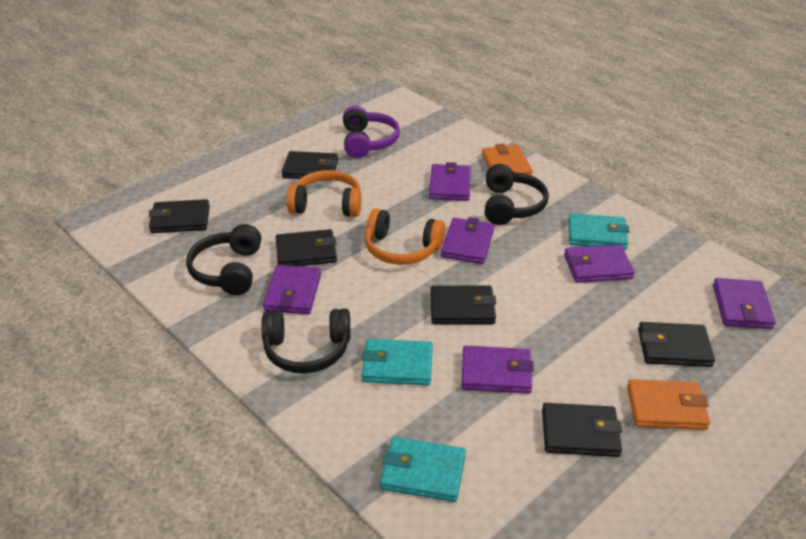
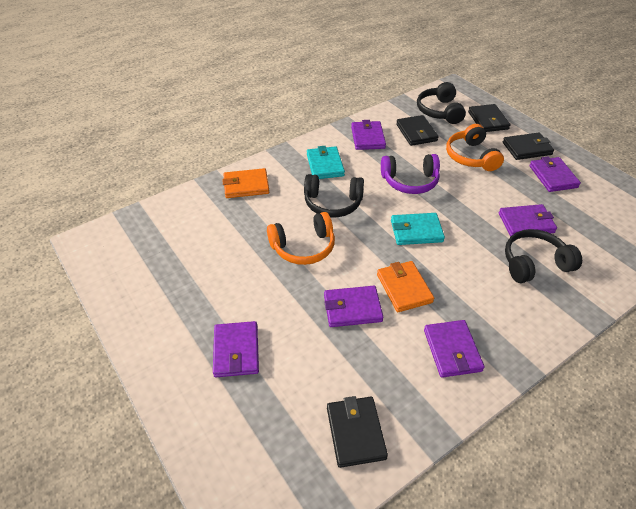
black wallet: 6 -> 4
turquoise wallet: 3 -> 2

